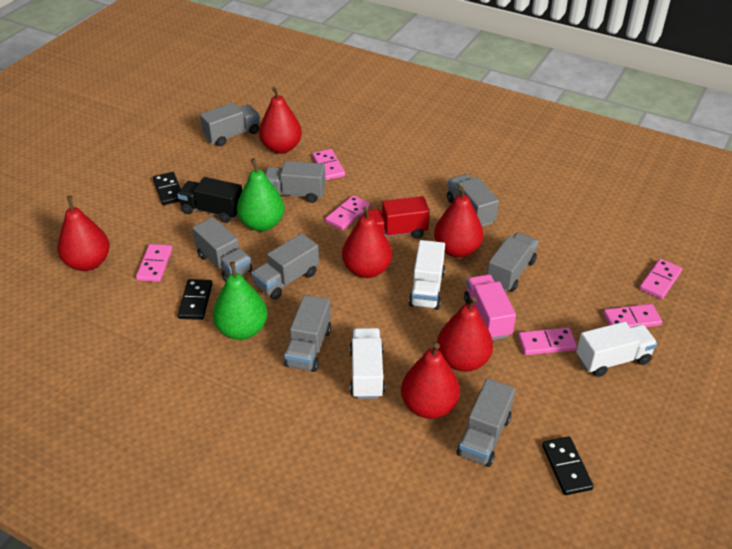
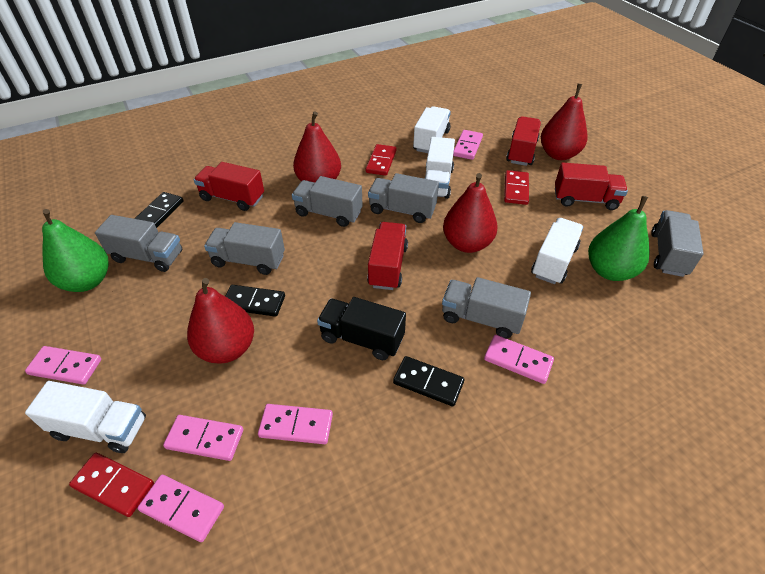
grey truck: 8 -> 6
pink truck: 1 -> 0
red domino: 0 -> 3
red pear: 6 -> 4
red truck: 1 -> 4
white truck: 3 -> 4

